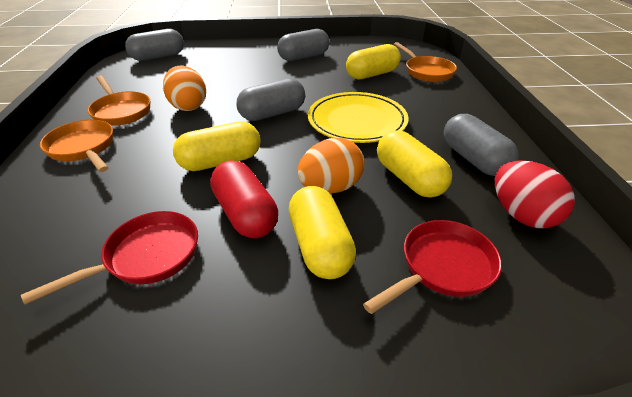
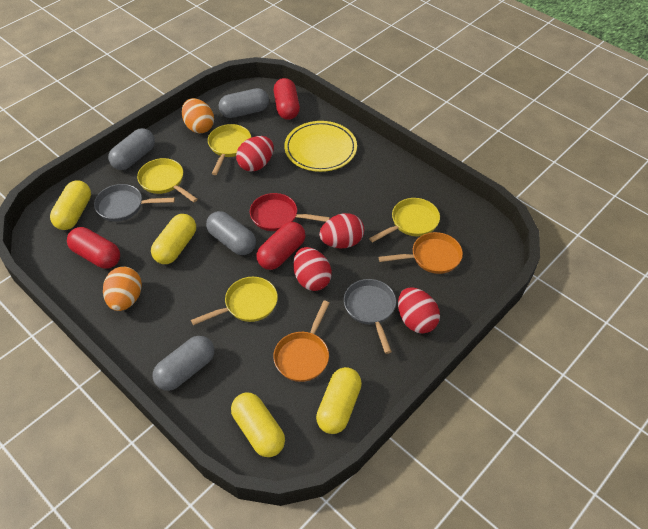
grey pan: 0 -> 2
orange pan: 3 -> 2
red capsule: 1 -> 3
red egg: 1 -> 4
red pan: 2 -> 1
yellow pan: 0 -> 4

